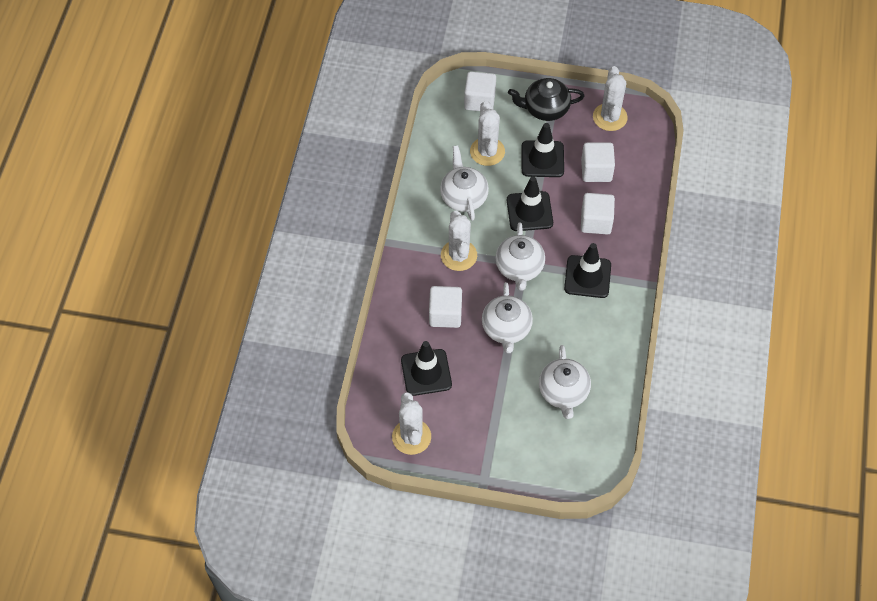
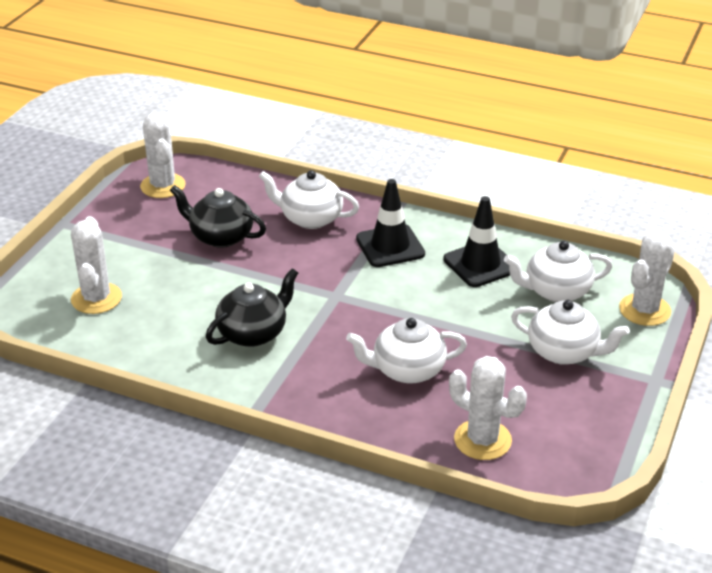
black teapot: 1 -> 2
black traffic cone: 4 -> 2
white cube: 4 -> 0

